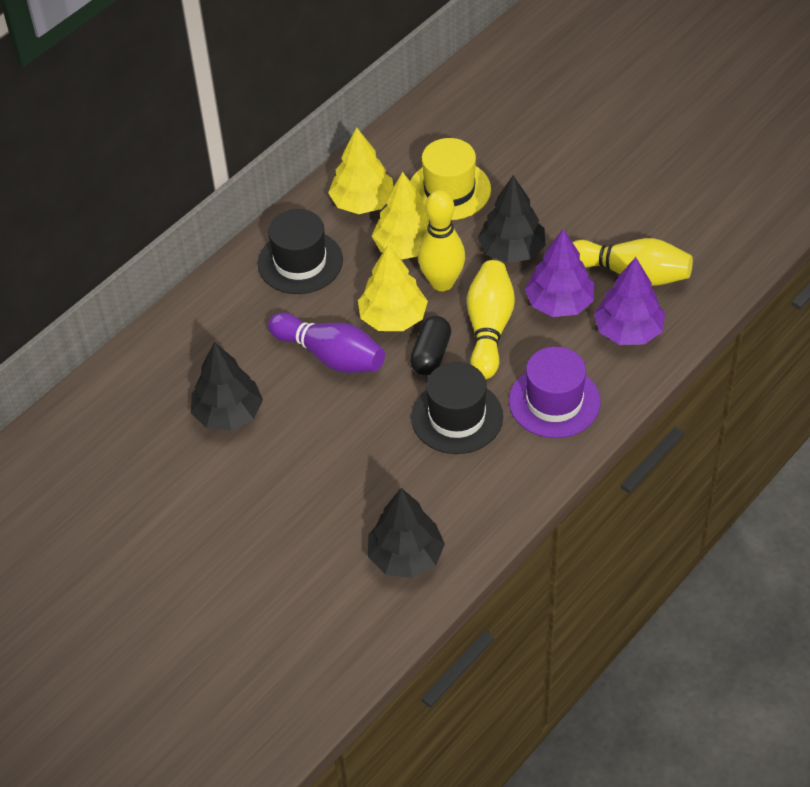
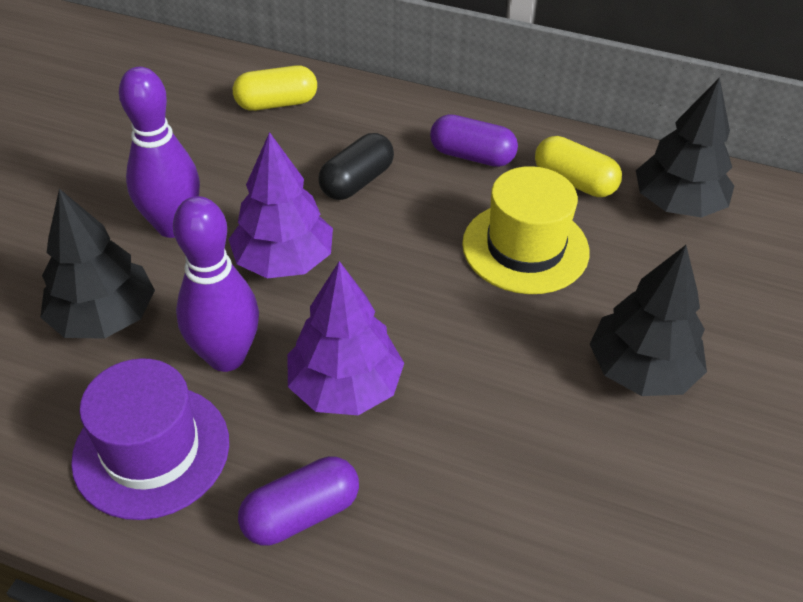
black hat: 2 -> 0
purple bowling pin: 1 -> 2
purple capsule: 0 -> 2
yellow bowling pin: 3 -> 0
yellow capsule: 0 -> 2
yellow tree: 3 -> 0

